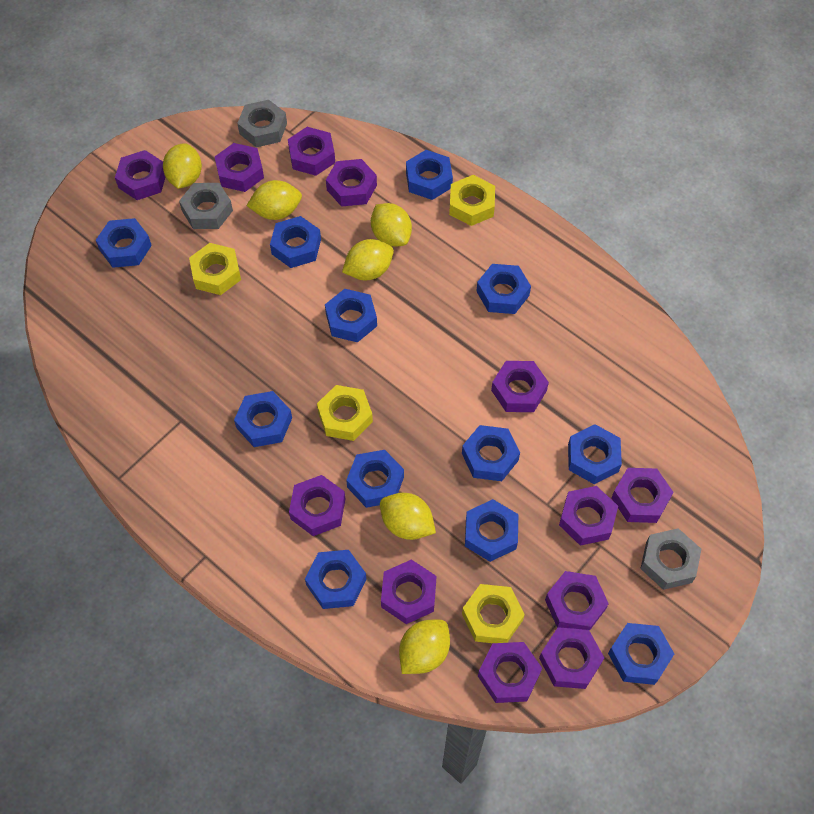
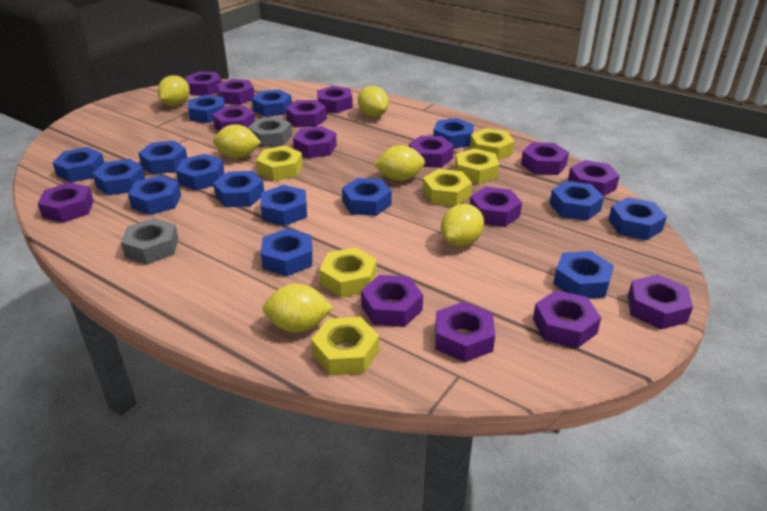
blue nut: 12 -> 15
grey nut: 3 -> 2
purple nut: 12 -> 15
yellow nut: 4 -> 6

